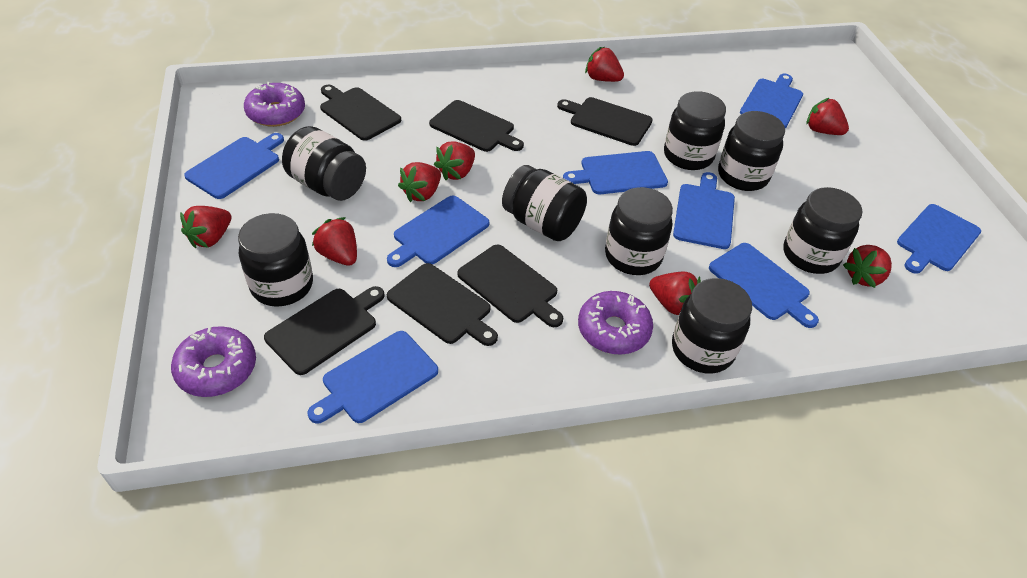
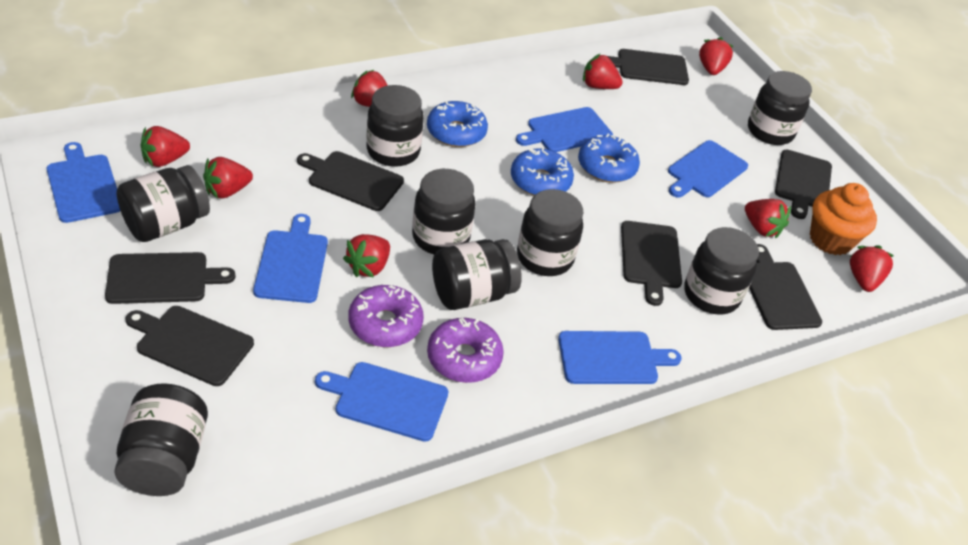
black cutting board: 6 -> 7
blue cutting board: 8 -> 6
blue donut: 0 -> 3
orange cupcake: 0 -> 1
purple donut: 3 -> 2

